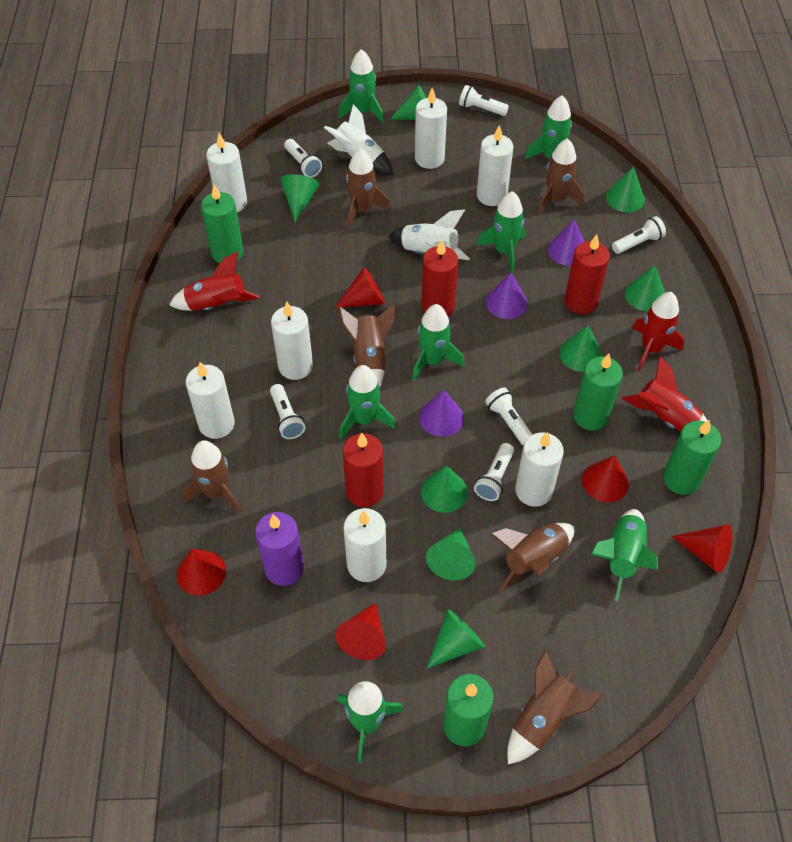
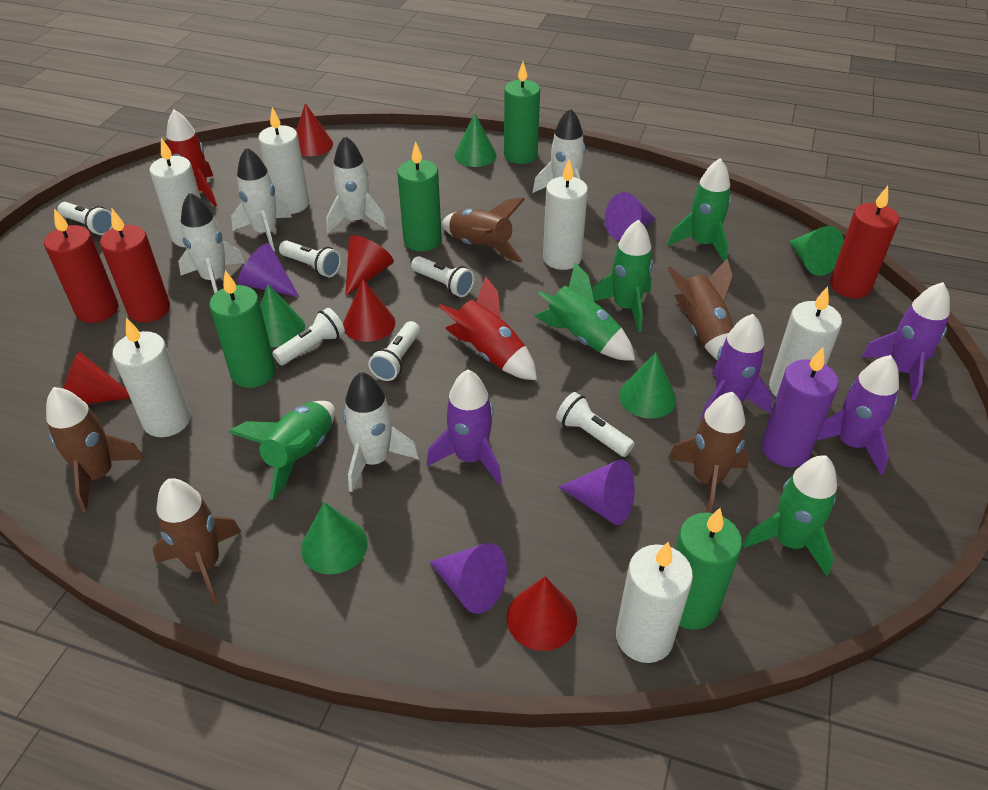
brown rocket: 6 -> 5
green cone: 8 -> 5
green rocket: 7 -> 5
purple cone: 3 -> 4
purple rocket: 0 -> 4
red rocket: 3 -> 2
white candle: 7 -> 6
white rocket: 2 -> 5

